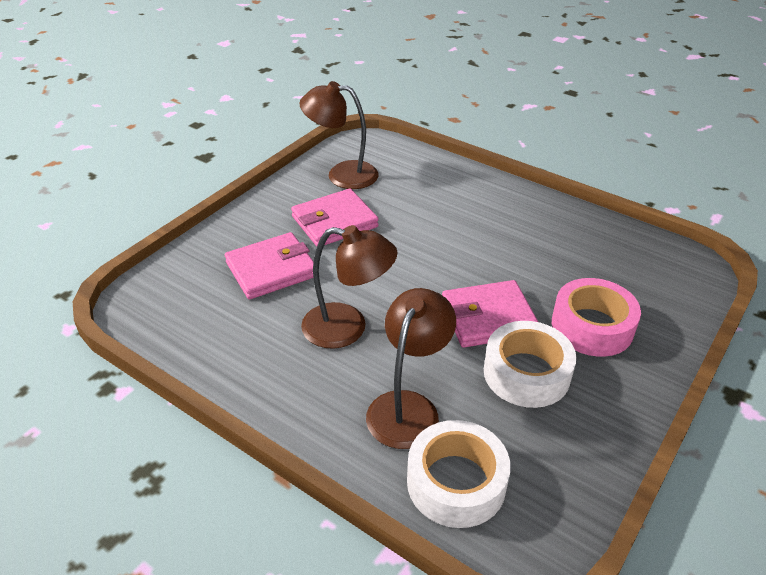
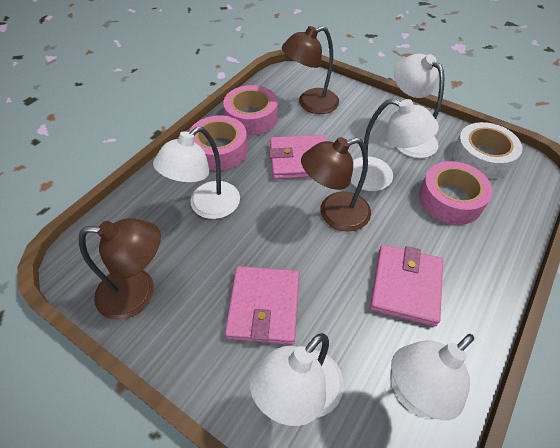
pink tape: 1 -> 3
white lamp: 0 -> 5
white tape: 2 -> 1

